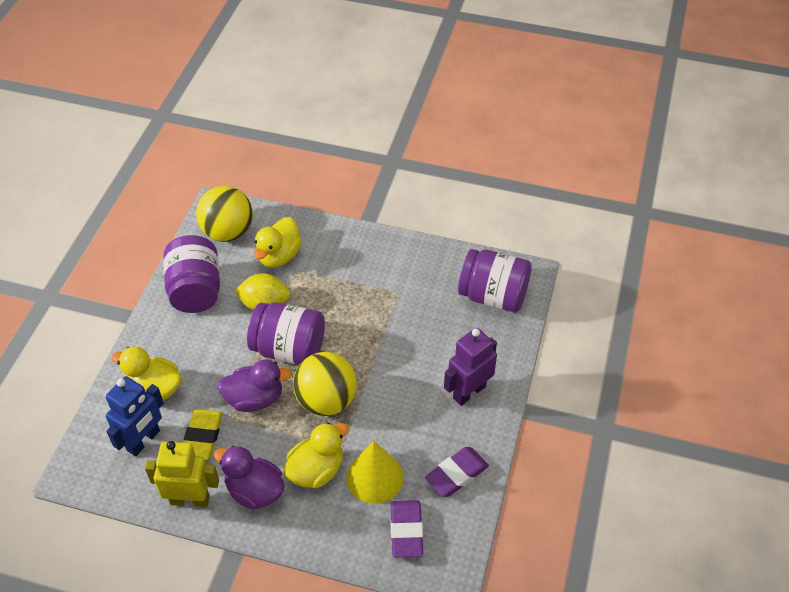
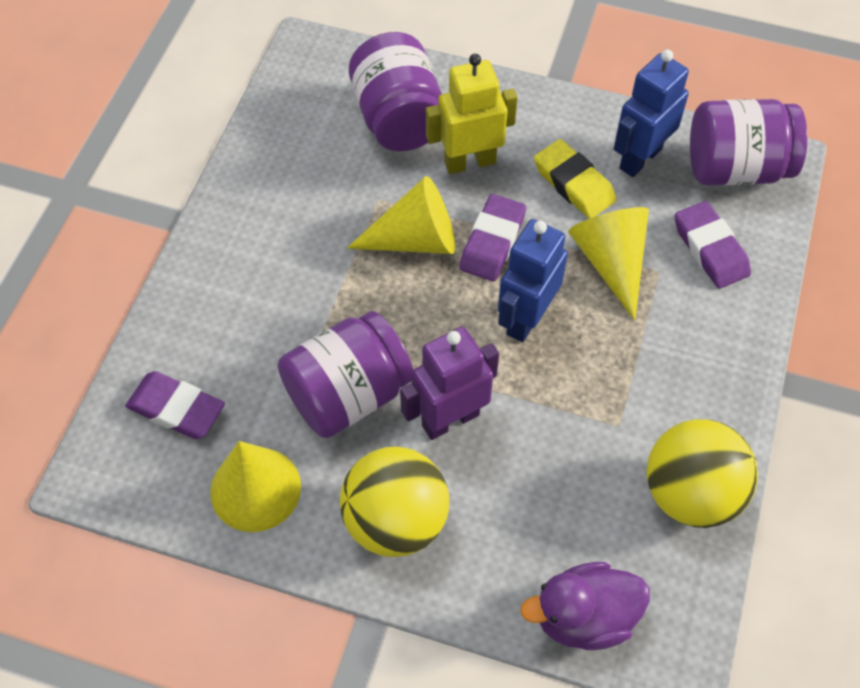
blue robot: 1 -> 2
purple duck: 2 -> 1
purple eraser: 2 -> 3
yellow cone: 1 -> 3
yellow duck: 3 -> 0
yellow lemon: 1 -> 0

